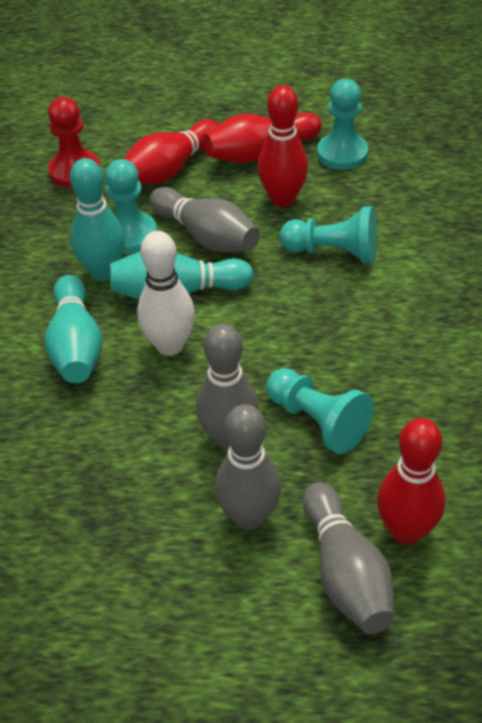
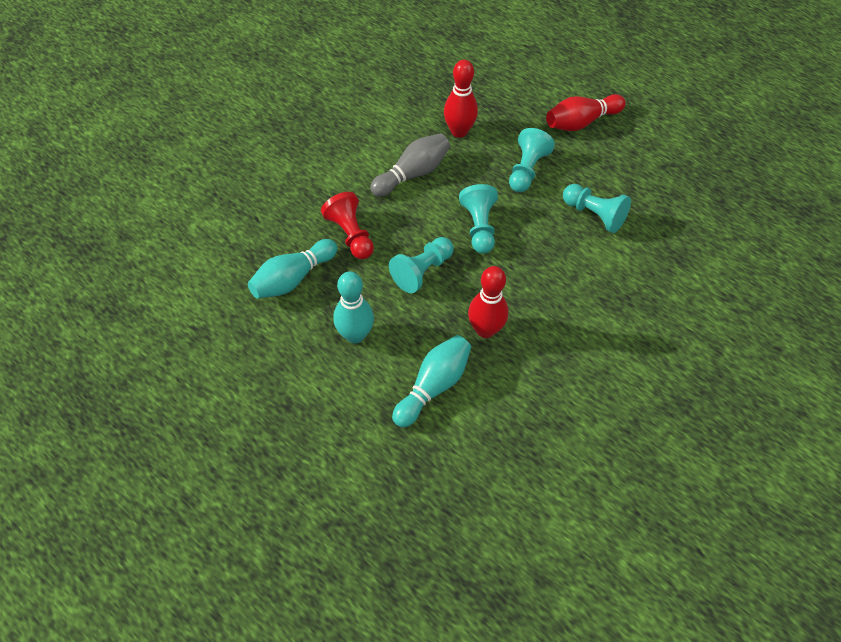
grey bowling pin: 4 -> 1
red bowling pin: 4 -> 3
white bowling pin: 1 -> 0

